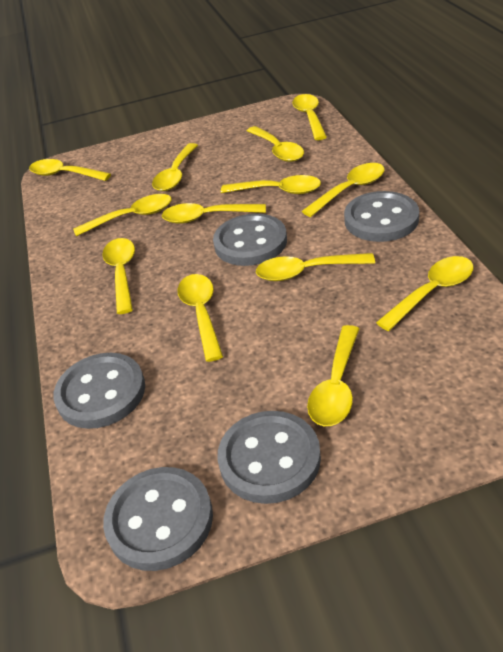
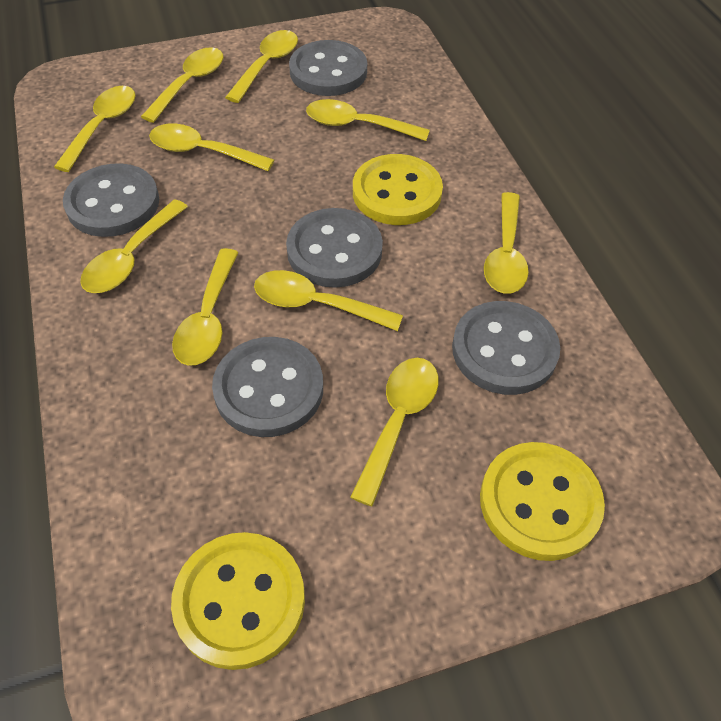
yellow button: 0 -> 3
yellow spoon: 13 -> 10

